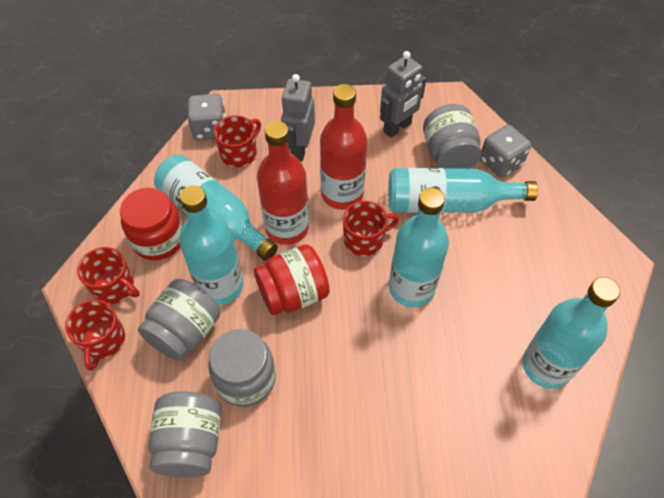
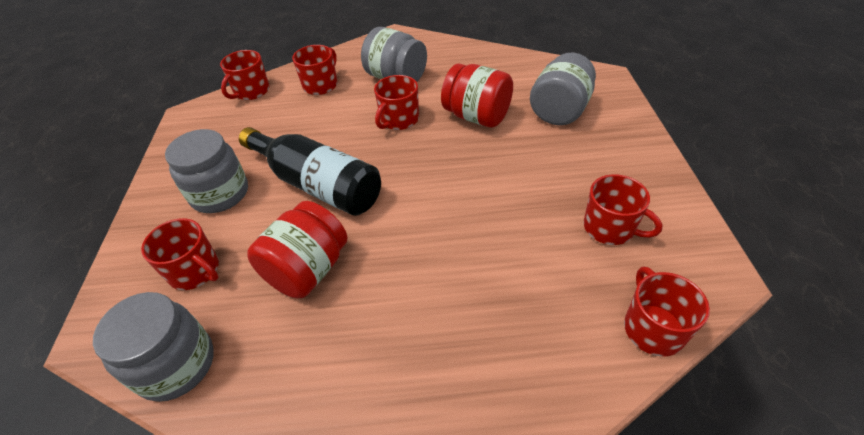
black bottle: 0 -> 1
grey dice: 2 -> 0
grey robot: 2 -> 0
red bottle: 2 -> 0
red mug: 4 -> 6
turquoise bottle: 5 -> 0

